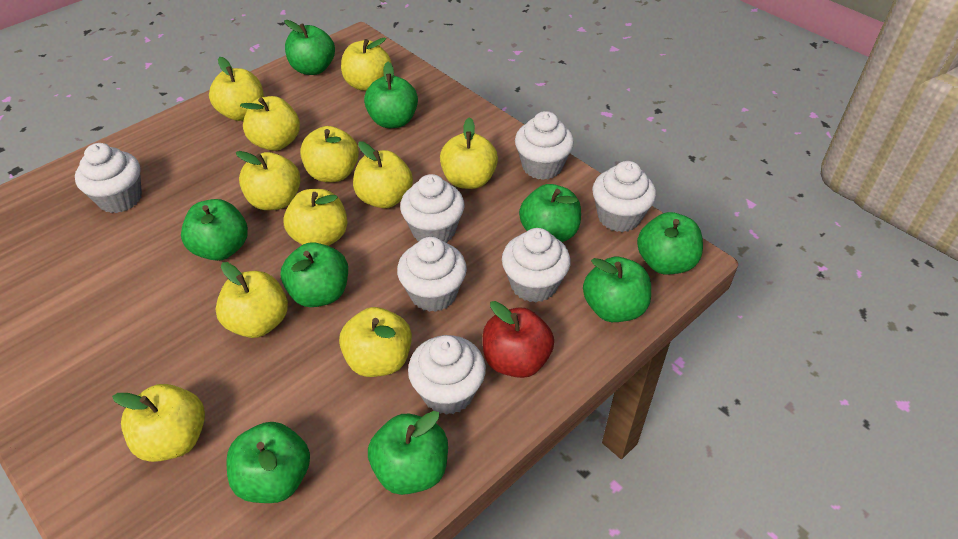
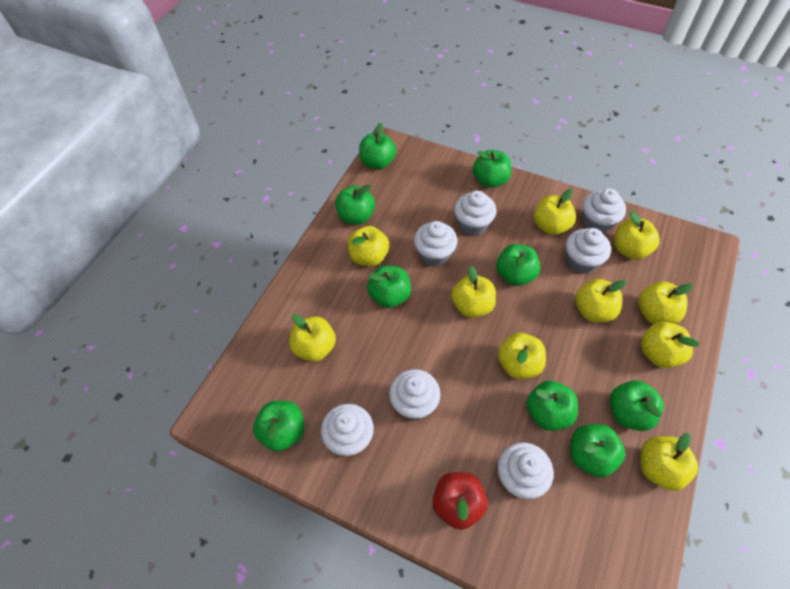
yellow apple: 11 -> 10

